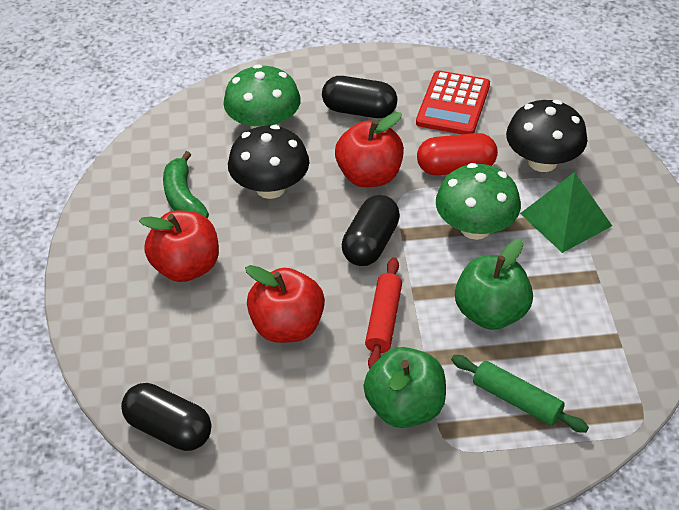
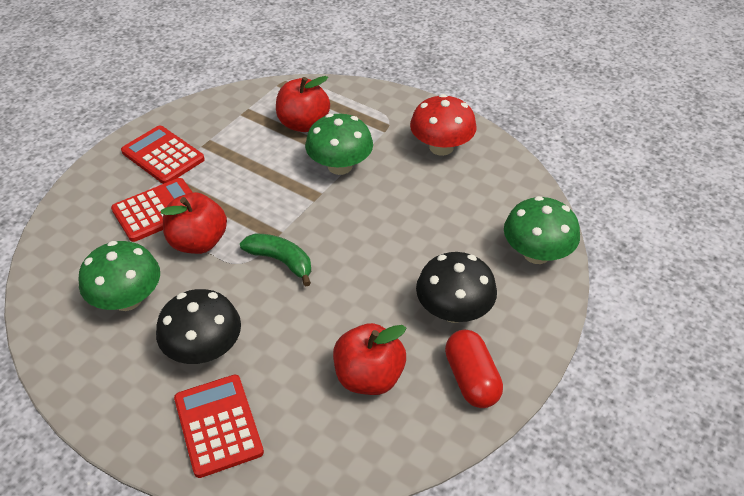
black capsule: 3 -> 0
green apple: 2 -> 0
green mushroom: 2 -> 3
green pyramid: 1 -> 0
green rolling pin: 1 -> 0
red calculator: 1 -> 3
red mushroom: 0 -> 1
red rolling pin: 1 -> 0

